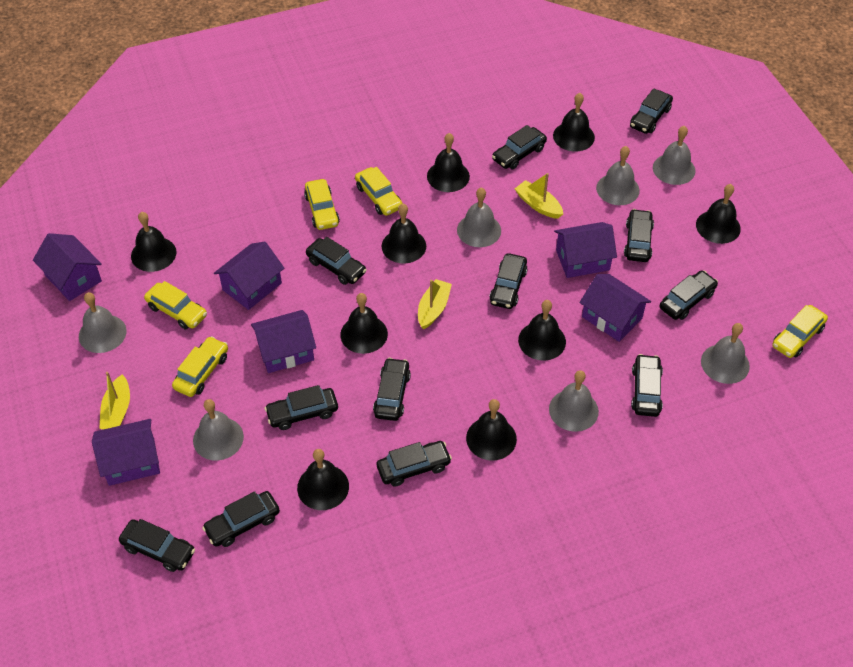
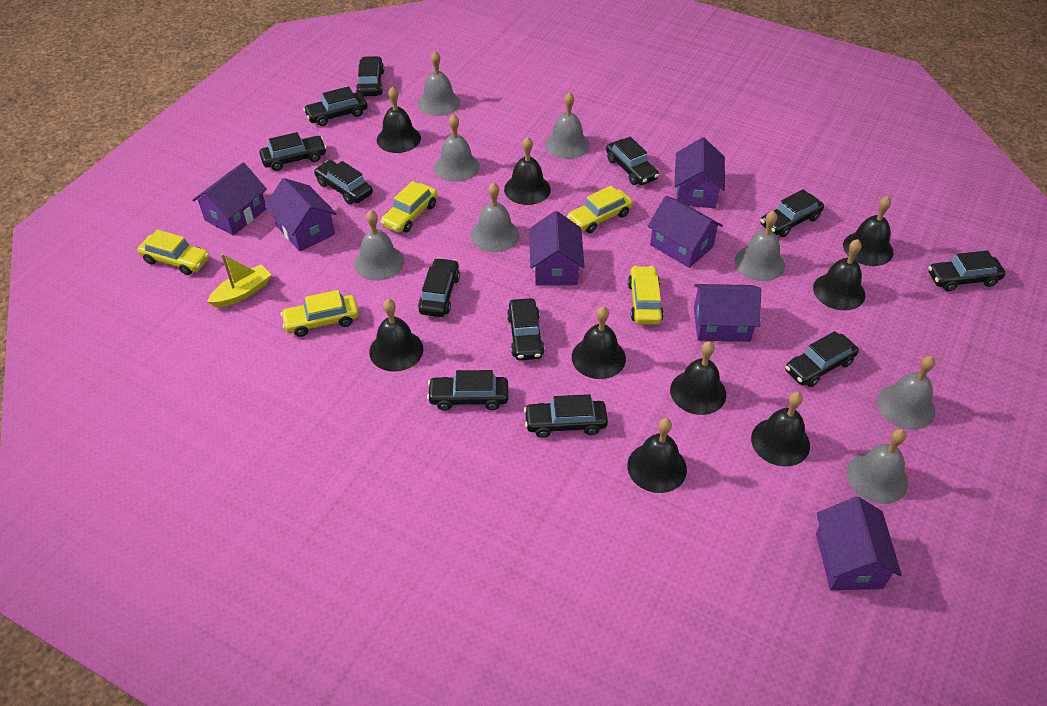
grey bell: 7 -> 8
purple house: 6 -> 7
yellow boat: 3 -> 1

